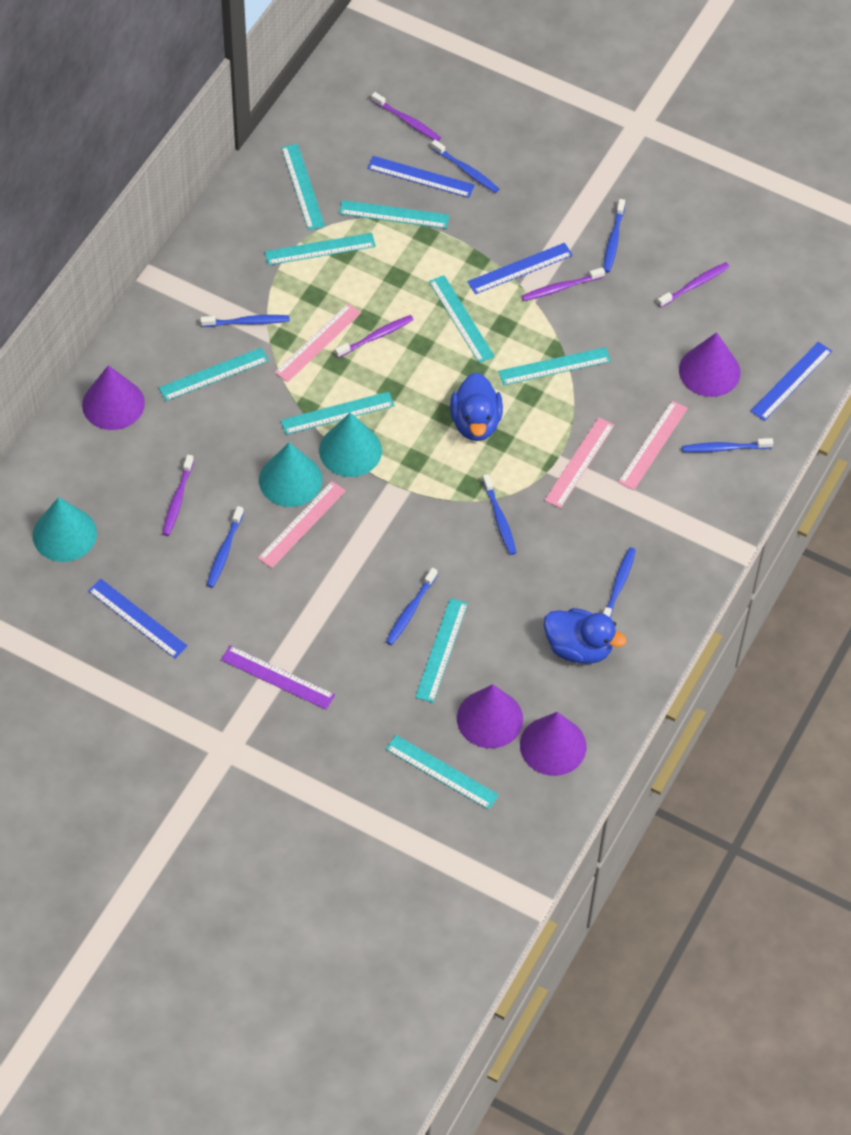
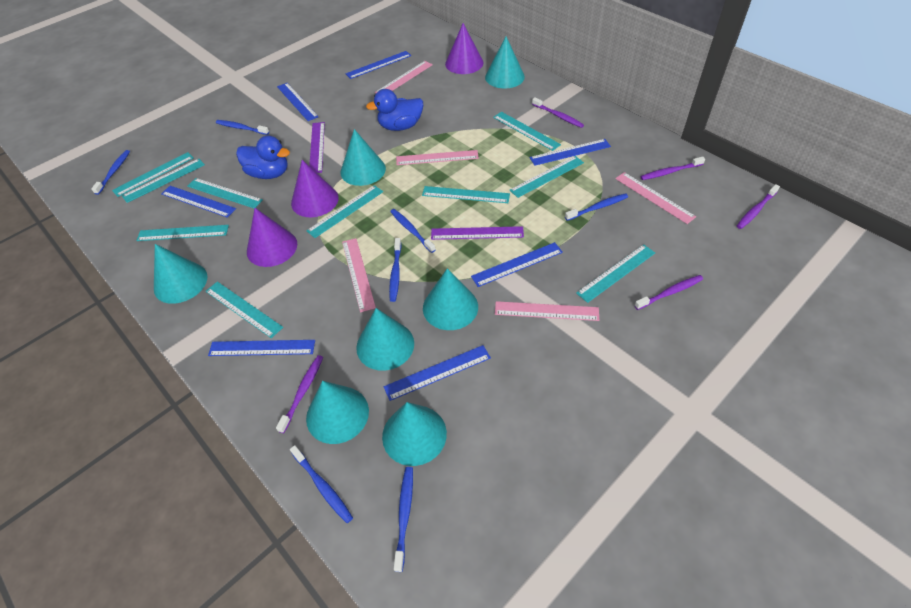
blue ruler: 4 -> 7
blue toothbrush: 8 -> 7
pink ruler: 4 -> 5
purple cone: 4 -> 3
purple ruler: 1 -> 2
turquoise cone: 3 -> 7
turquoise ruler: 9 -> 10

